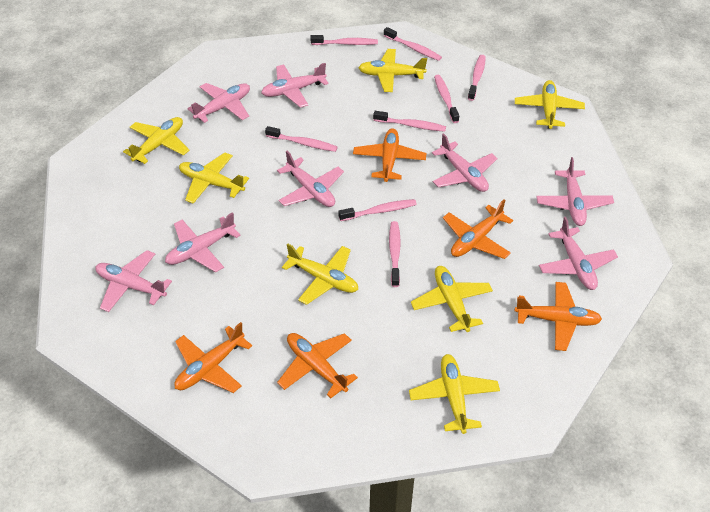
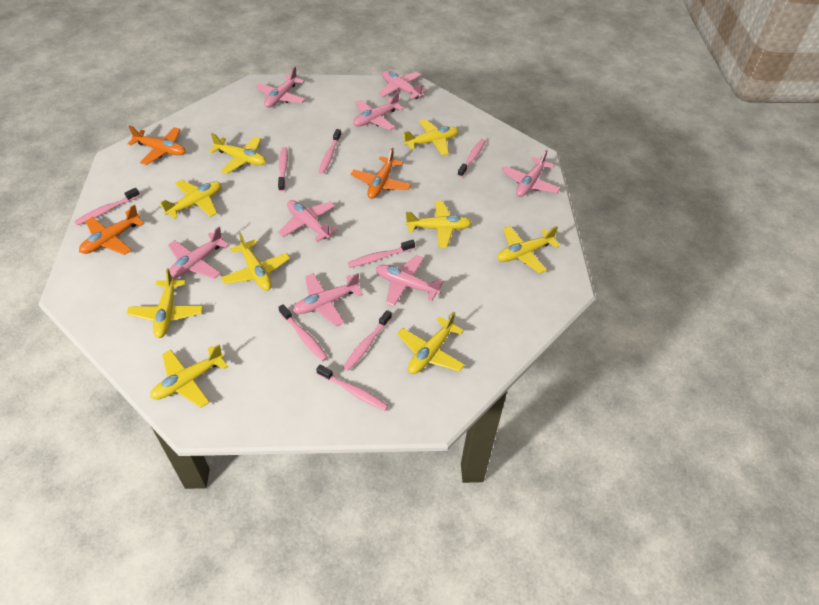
orange plane: 5 -> 3
yellow plane: 7 -> 9

